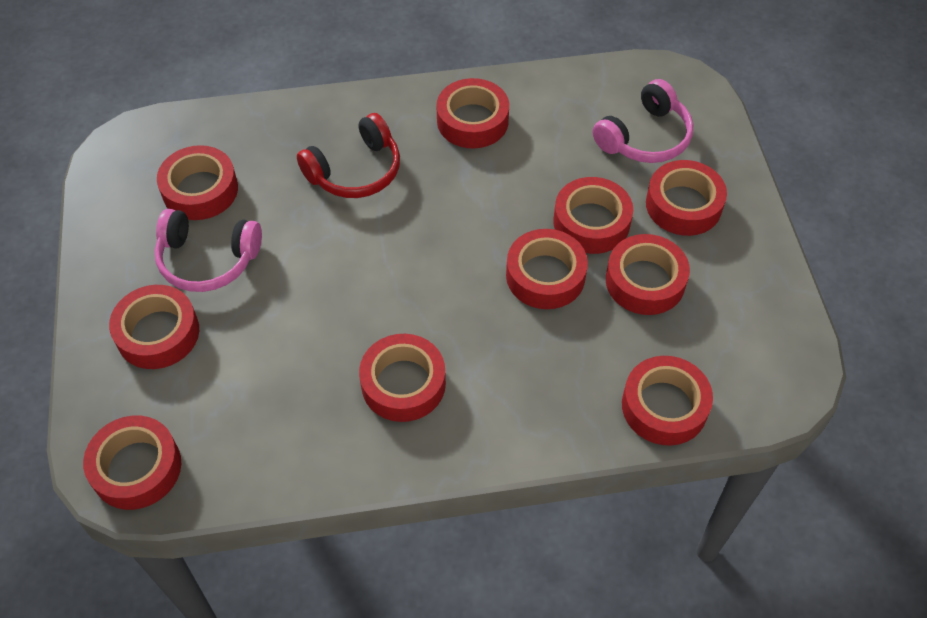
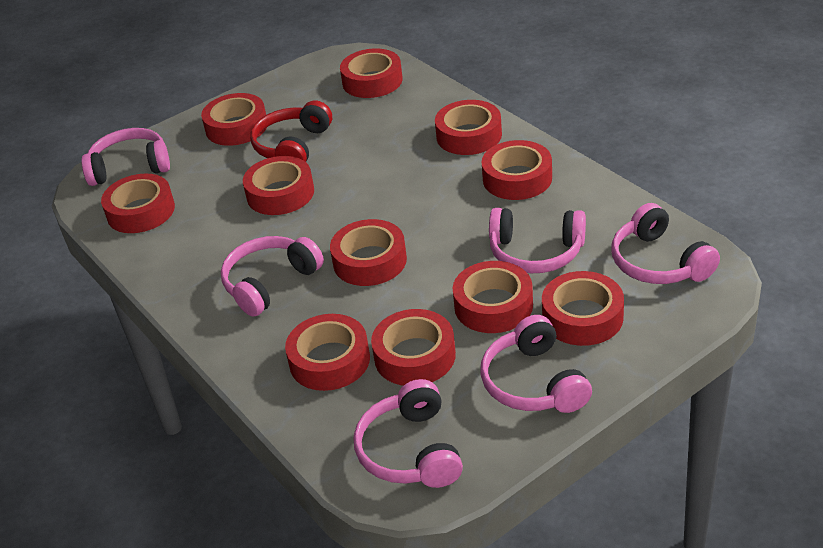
pink headphones: 2 -> 6
red tape: 10 -> 11

